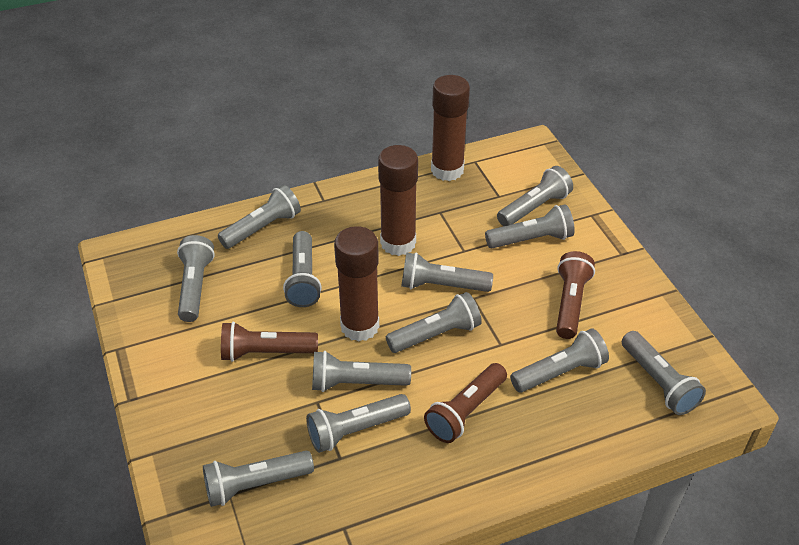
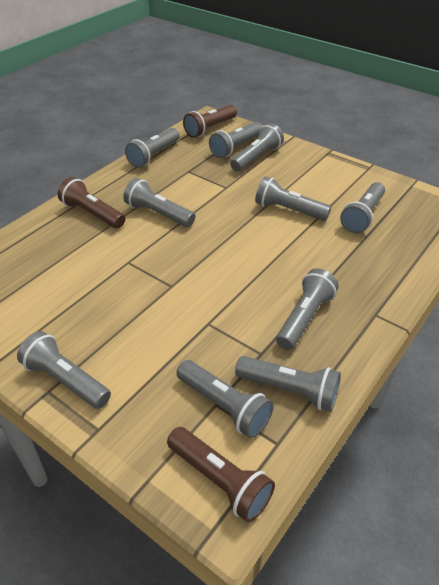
brown glue stick: 3 -> 0
grey flashlight: 12 -> 10

